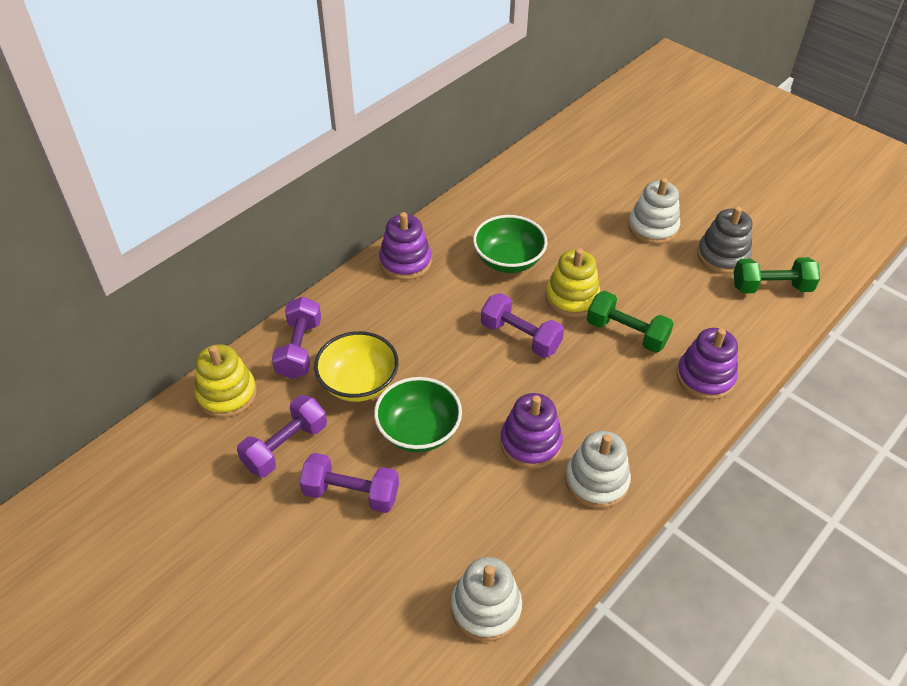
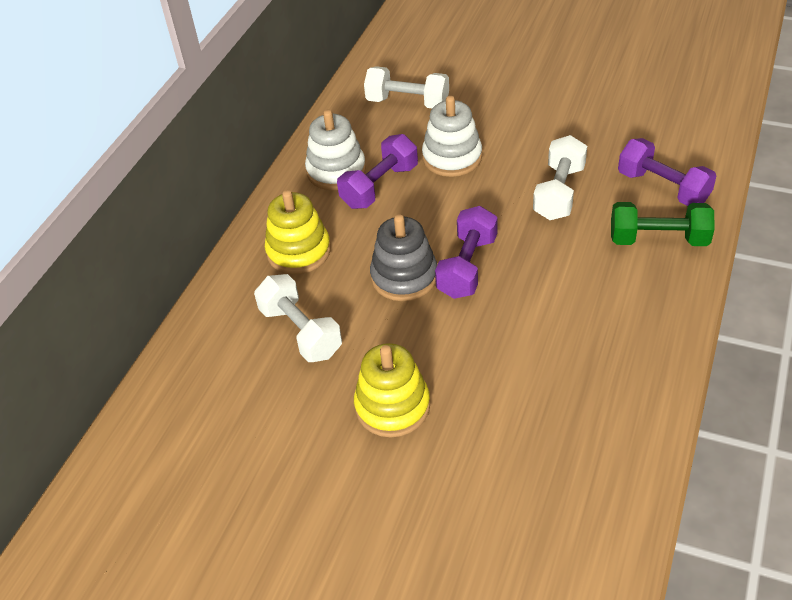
green bowl: 2 -> 0
green dumbbell: 2 -> 1
purple dumbbell: 4 -> 3
purple stacking toy: 3 -> 0
white dumbbell: 0 -> 3
white stacking toy: 3 -> 2
yellow bowl: 1 -> 0

